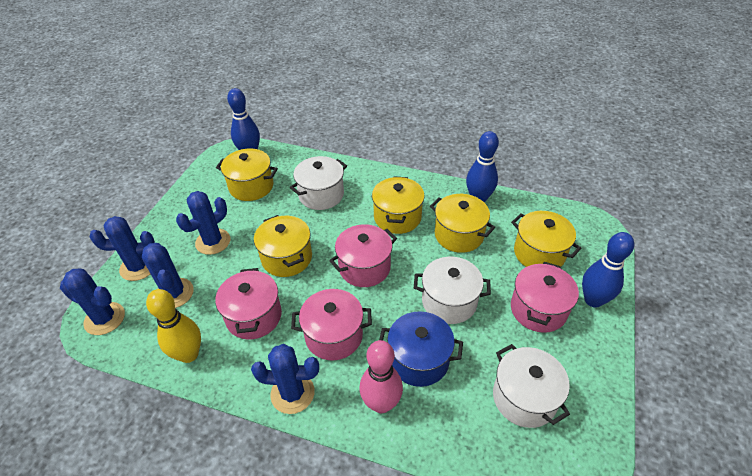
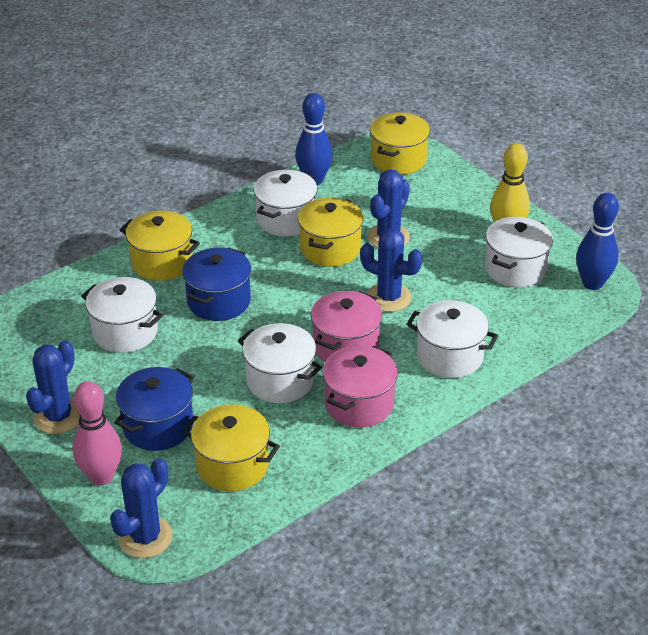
blue bowling pin: 3 -> 2
blue cactus: 5 -> 4
blue pot: 1 -> 2
pink pot: 4 -> 2
white pot: 3 -> 5
yellow pot: 5 -> 4

